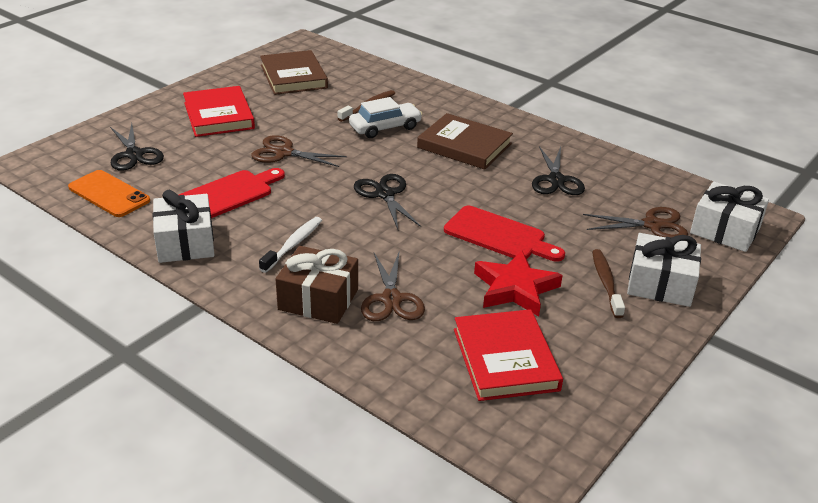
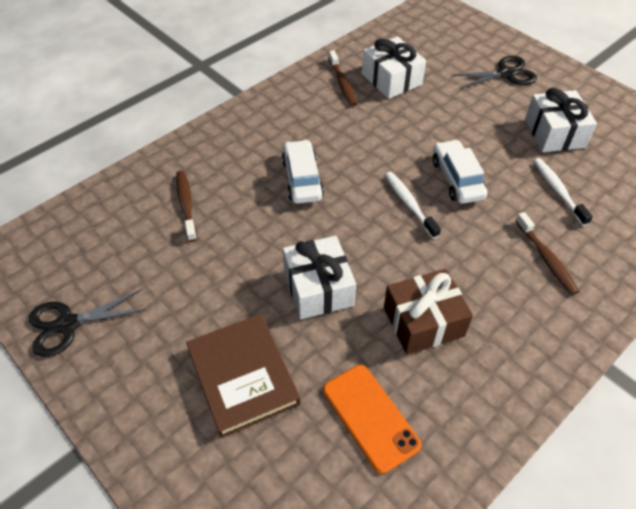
black scissors: 3 -> 2
brown book: 2 -> 1
brown scissors: 3 -> 0
brown toothbrush: 2 -> 3
red book: 2 -> 0
red cutting board: 2 -> 0
red star: 1 -> 0
white car: 1 -> 2
white toothbrush: 1 -> 2

